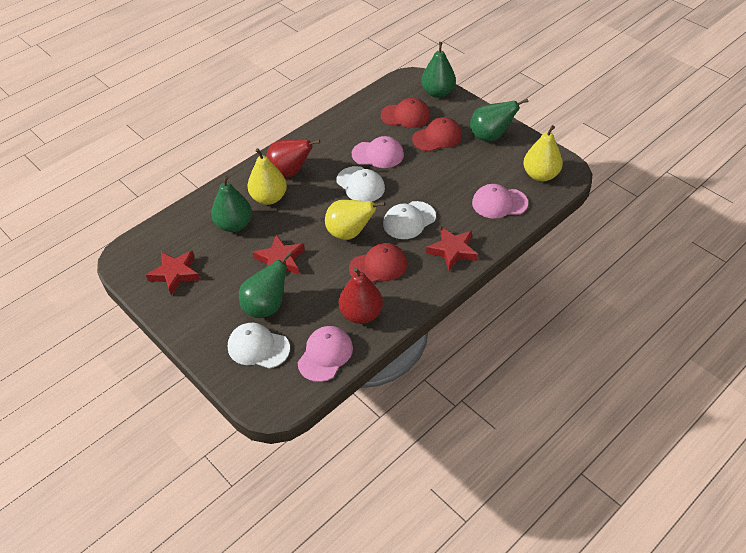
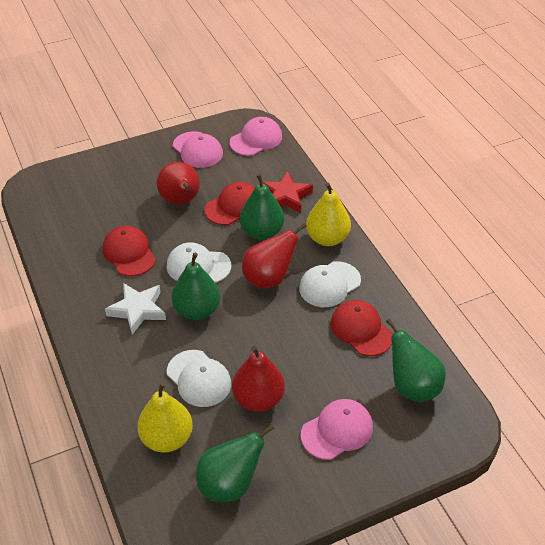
red pear: 2 -> 3
red star: 3 -> 1
white star: 0 -> 1
yellow pear: 3 -> 2

